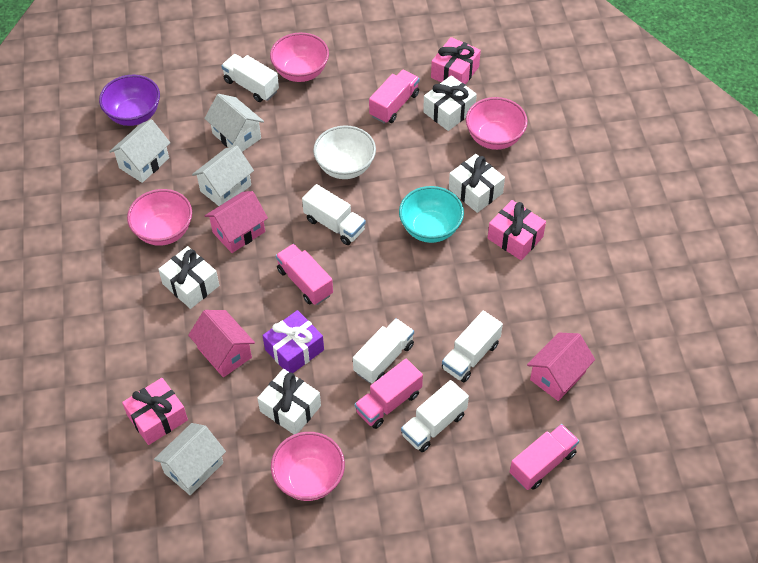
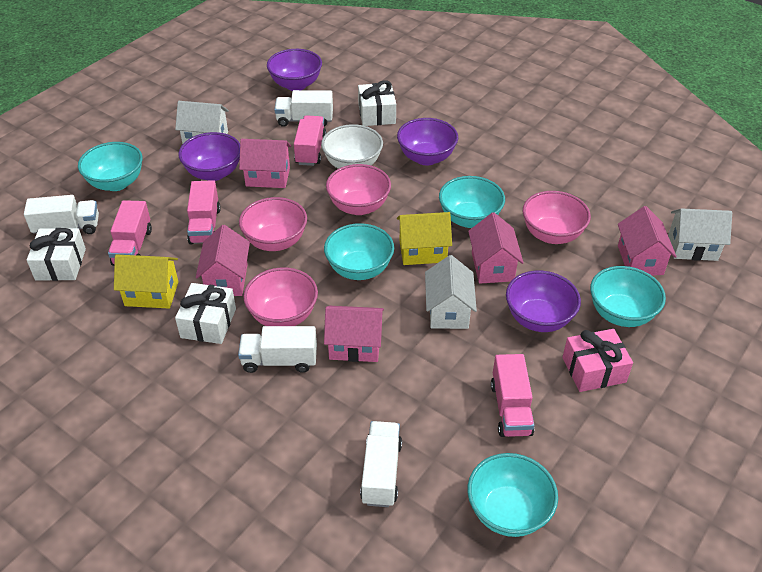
pink gift: 3 -> 1
pink house: 3 -> 5
purple bowl: 1 -> 4
purple gift: 1 -> 0
turquoise bowl: 1 -> 5
white gift: 4 -> 3
white house: 4 -> 3
white truck: 5 -> 4
yellow house: 0 -> 2

